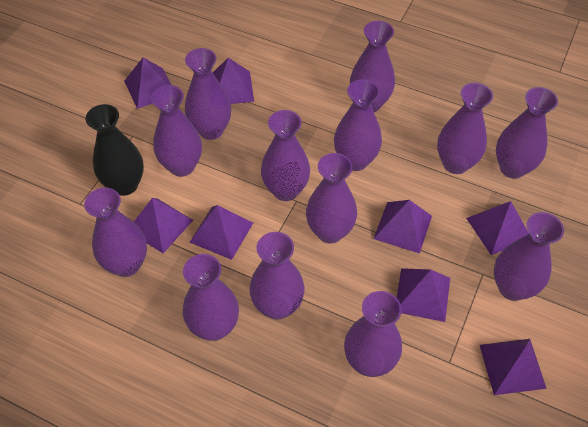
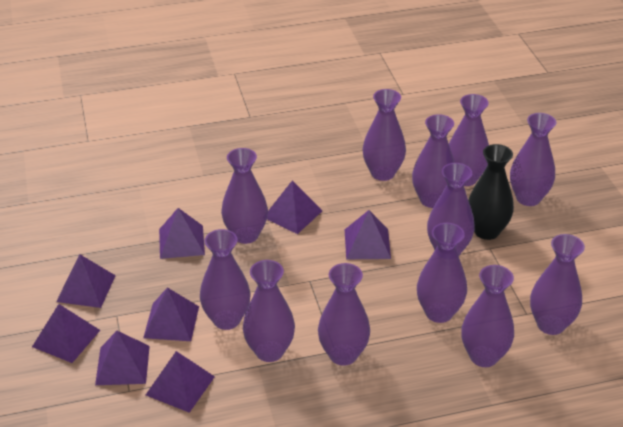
purple vase: 13 -> 12

